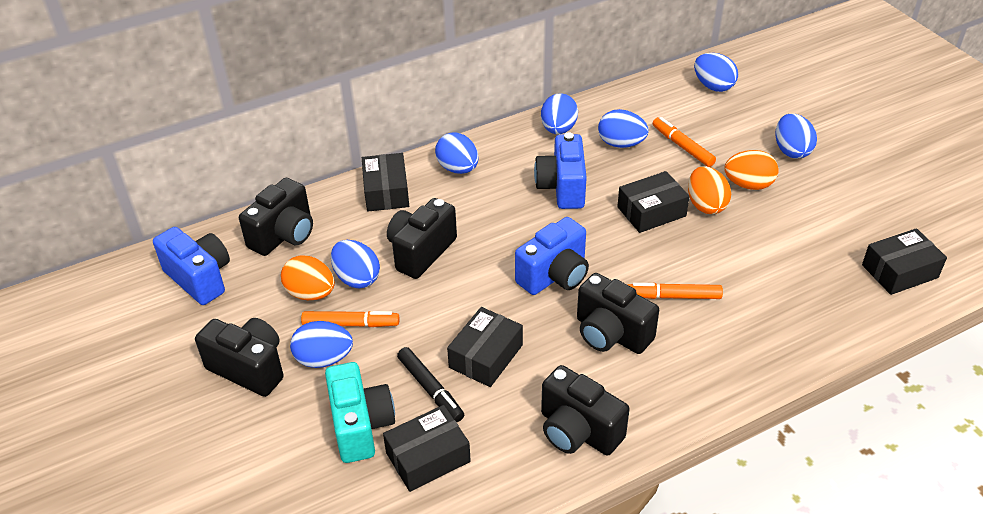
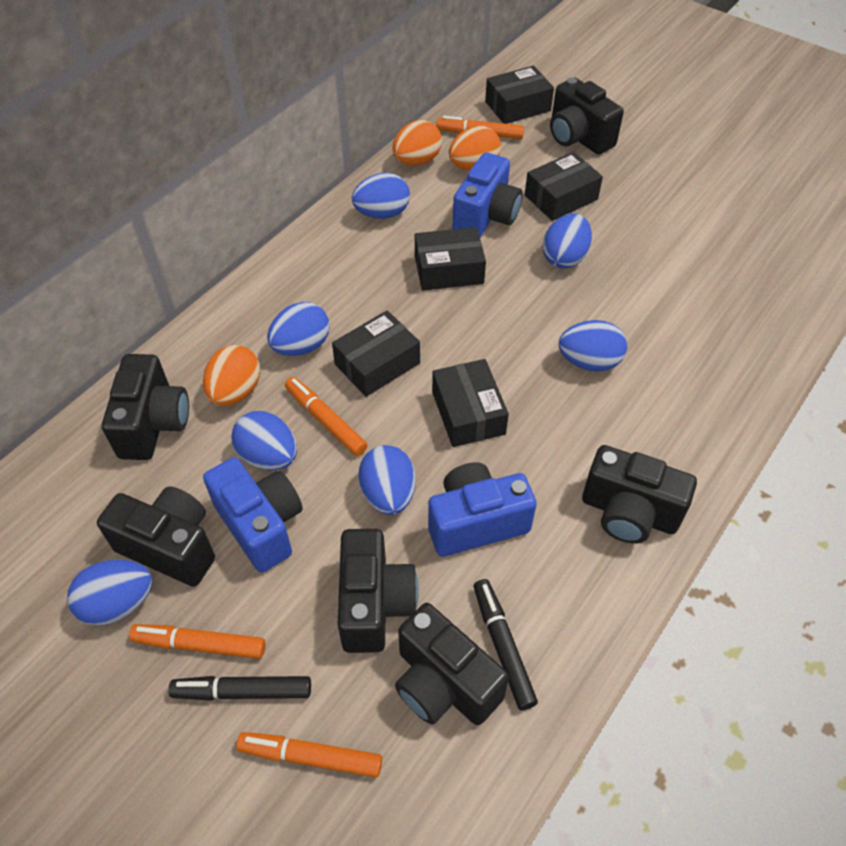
black camera: 5 -> 6
black marker: 1 -> 2
orange marker: 3 -> 4
turquoise camera: 1 -> 0

